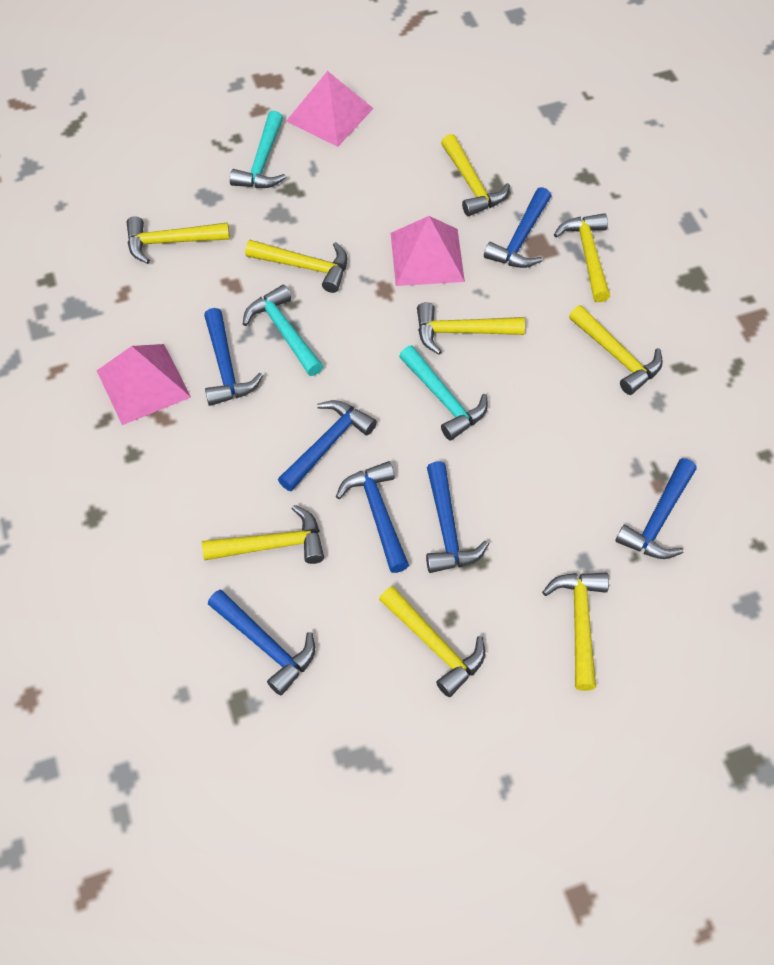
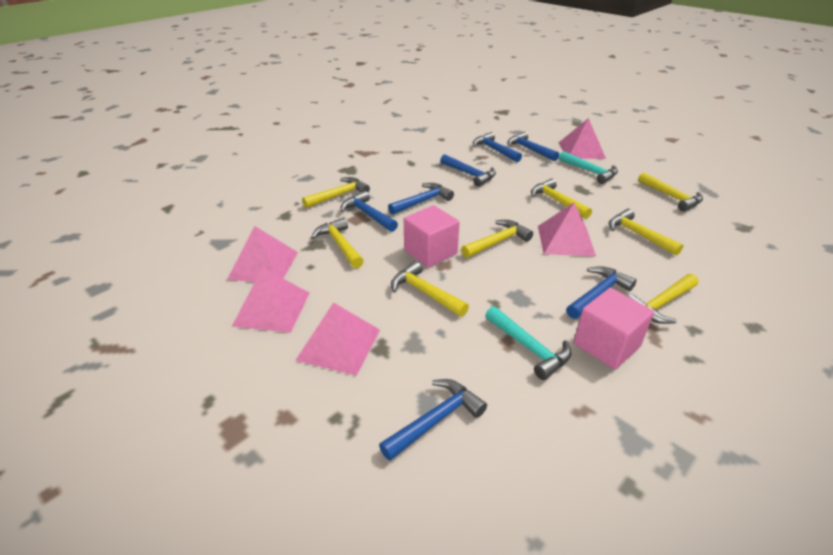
pink cube: 0 -> 2
pink pyramid: 3 -> 5
turquoise hammer: 3 -> 2
yellow hammer: 9 -> 8

